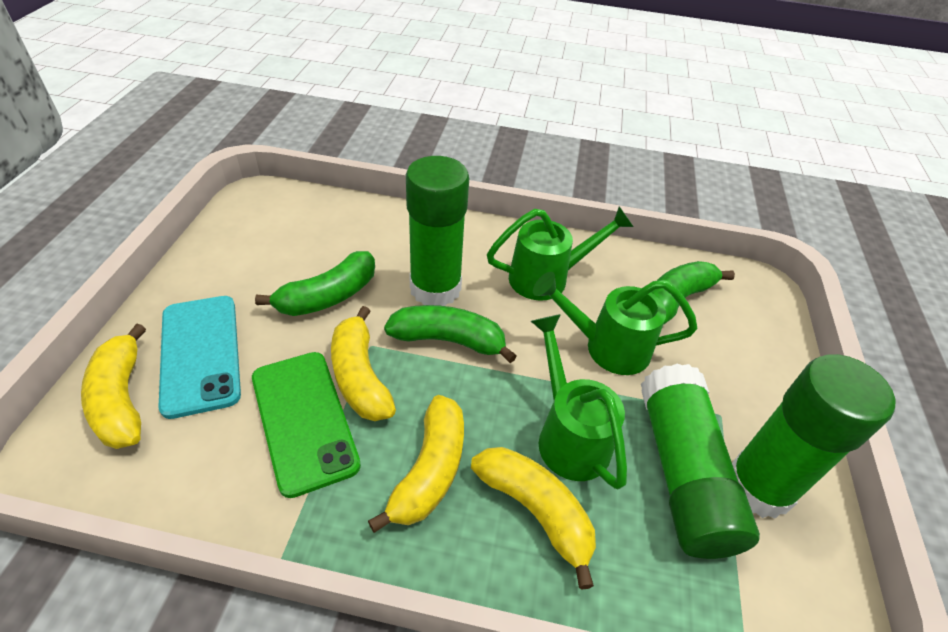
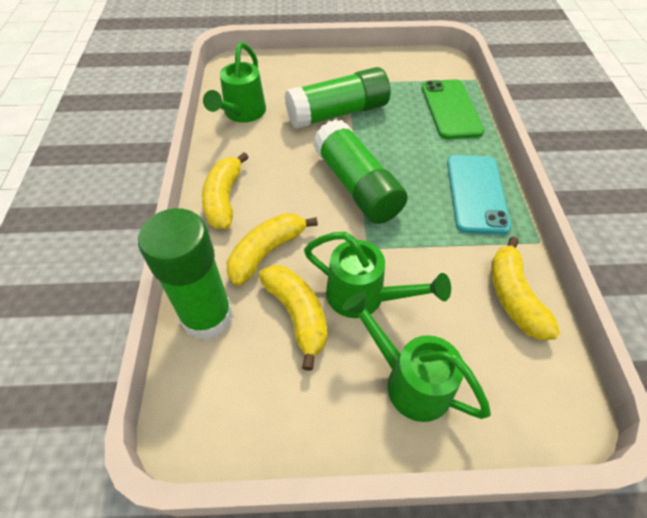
green banana: 3 -> 0

